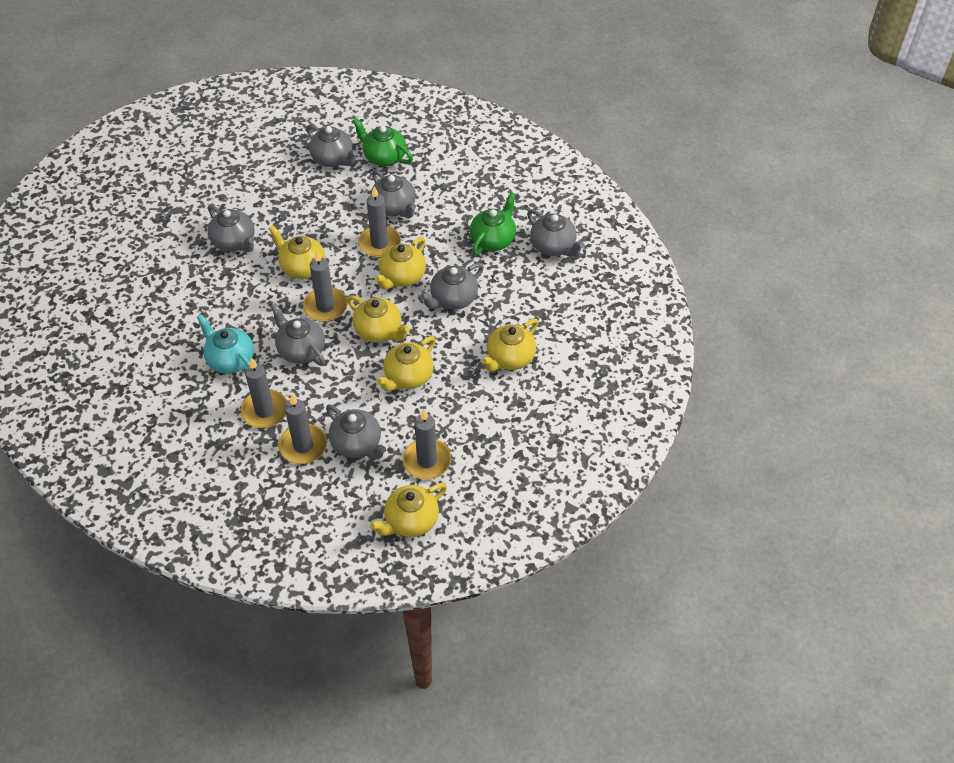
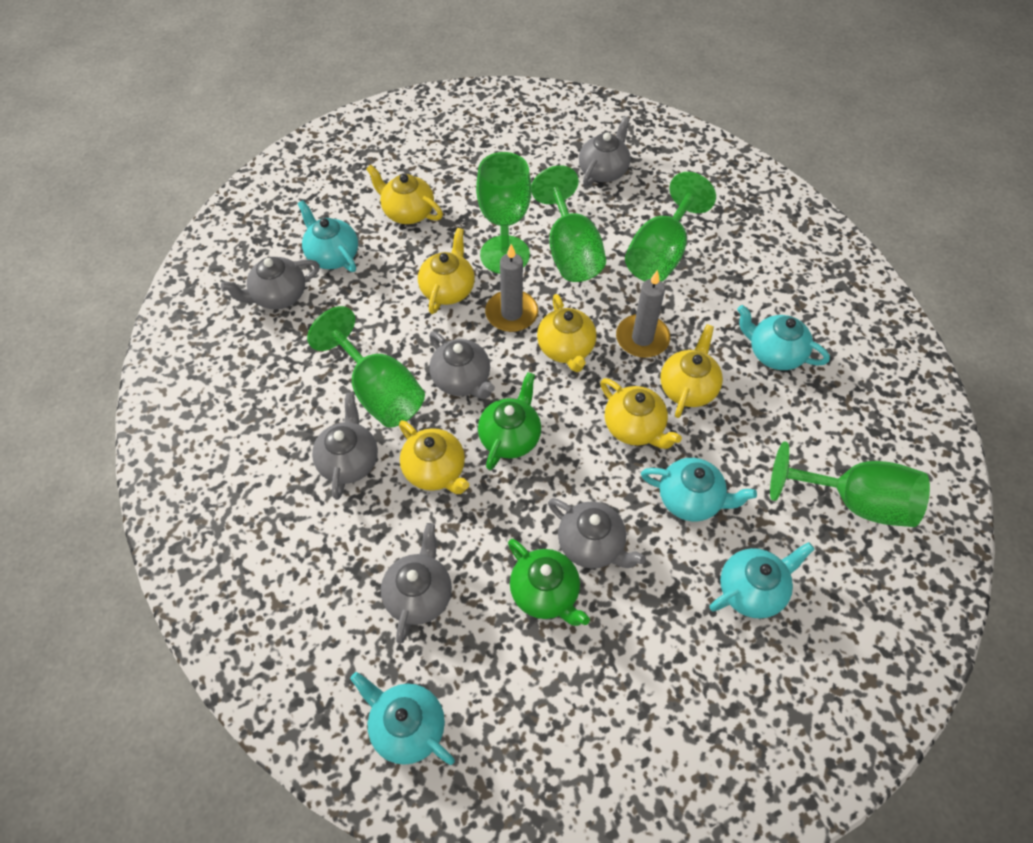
green goblet: 0 -> 5
grey candle: 5 -> 2
grey teapot: 7 -> 6
turquoise teapot: 1 -> 5

